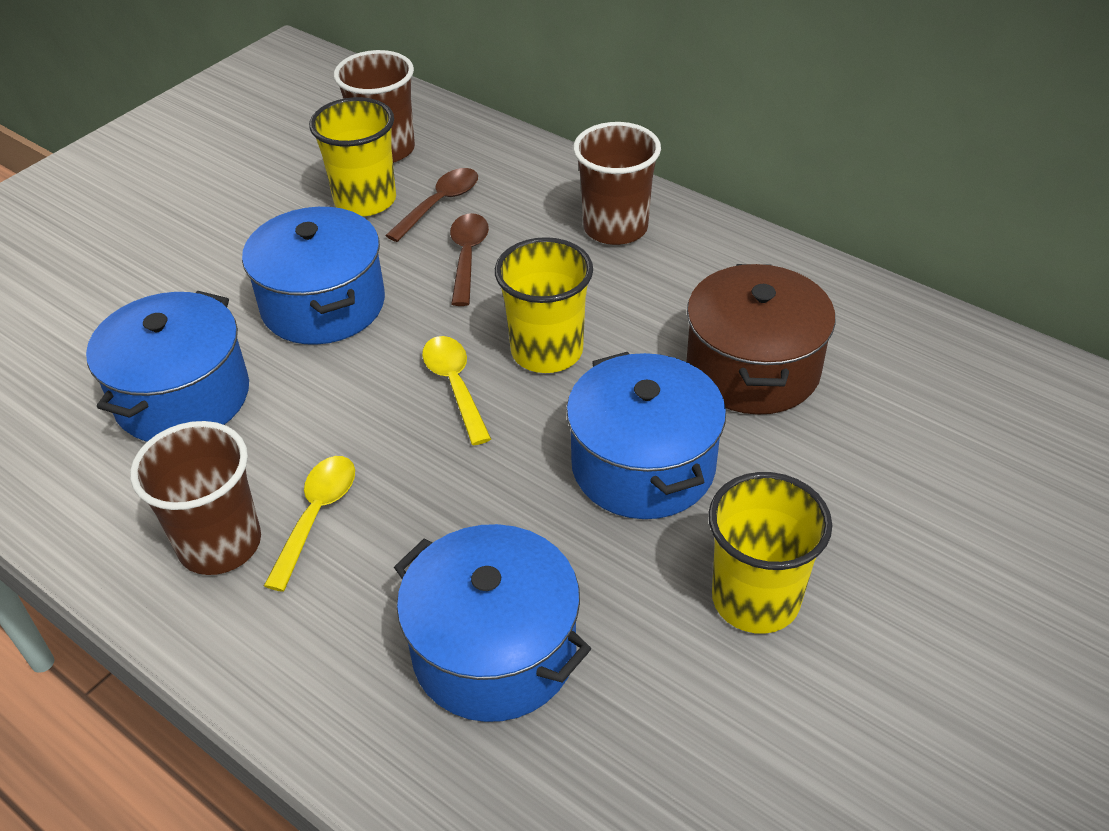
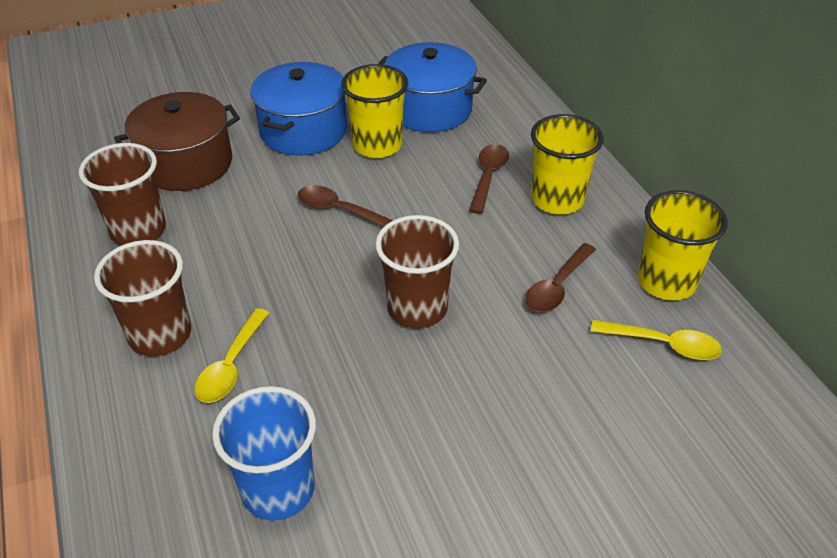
blue cup: 0 -> 1
blue pot: 4 -> 2
brown spoon: 2 -> 3

